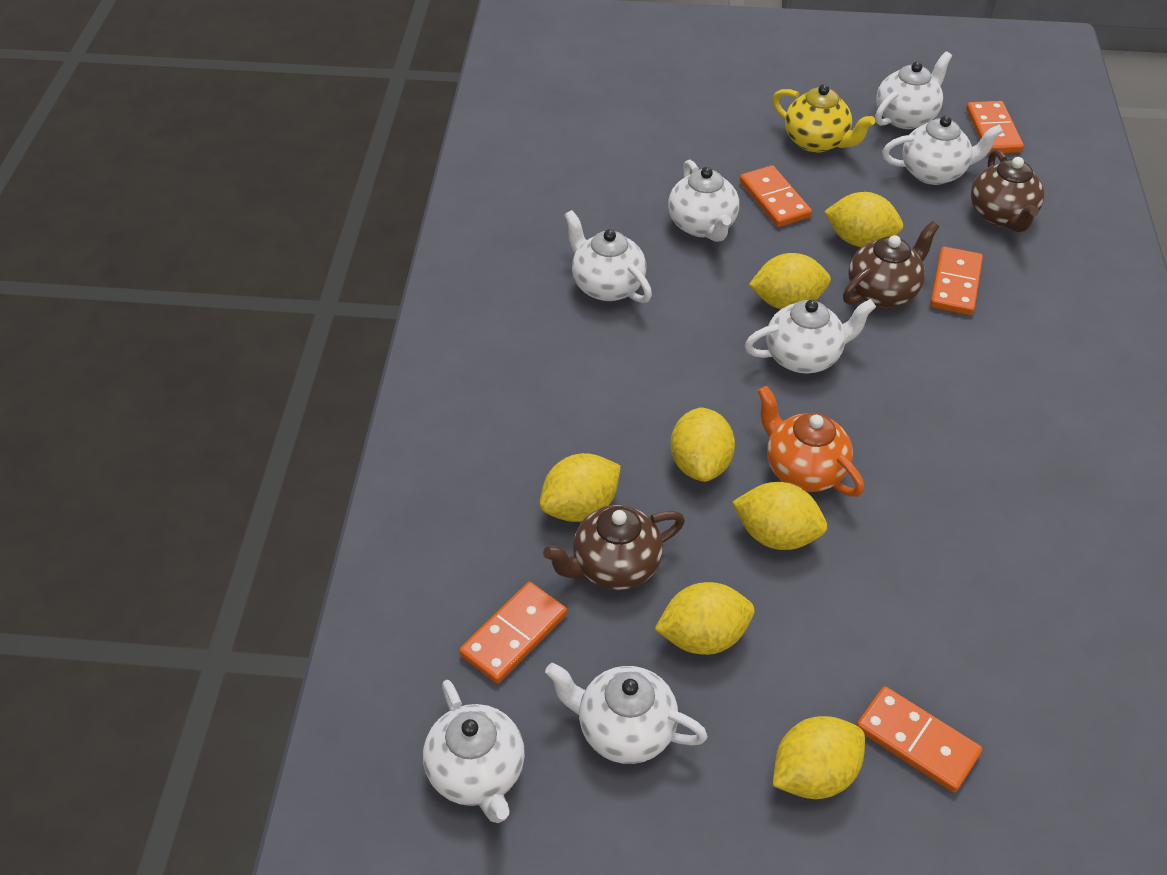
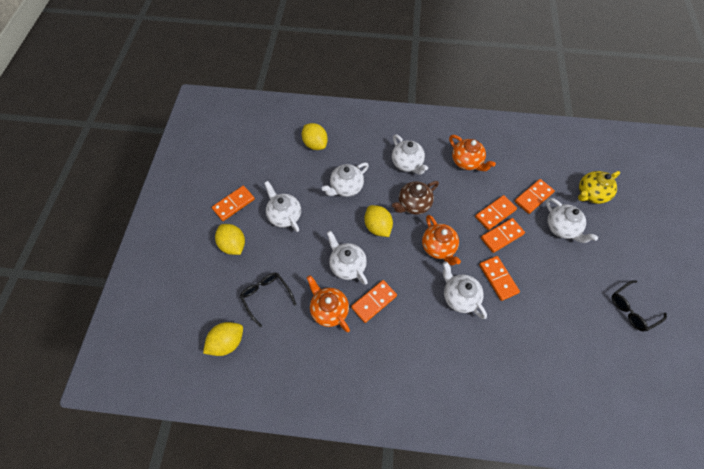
black glasses: 0 -> 2
brown teapot: 3 -> 1
orange domino: 5 -> 6
orange teapot: 1 -> 3
white teapot: 7 -> 6
yellow lemon: 7 -> 4

